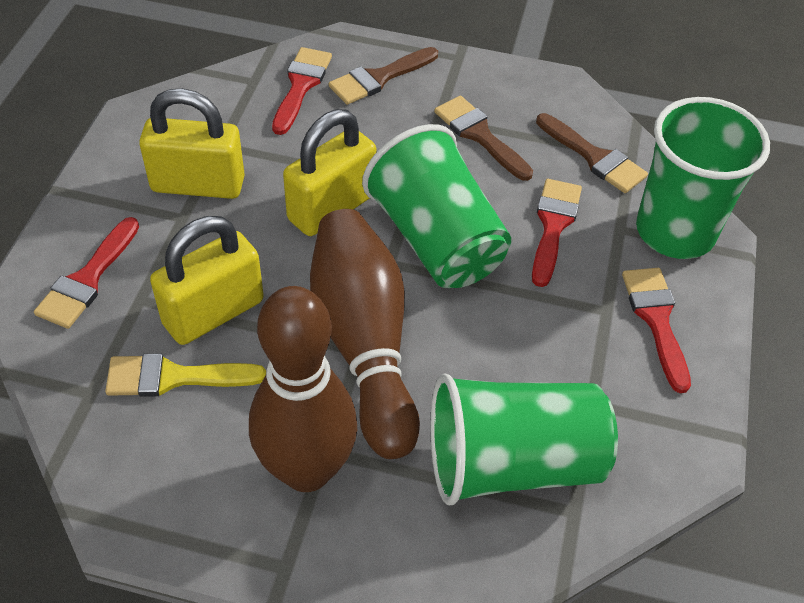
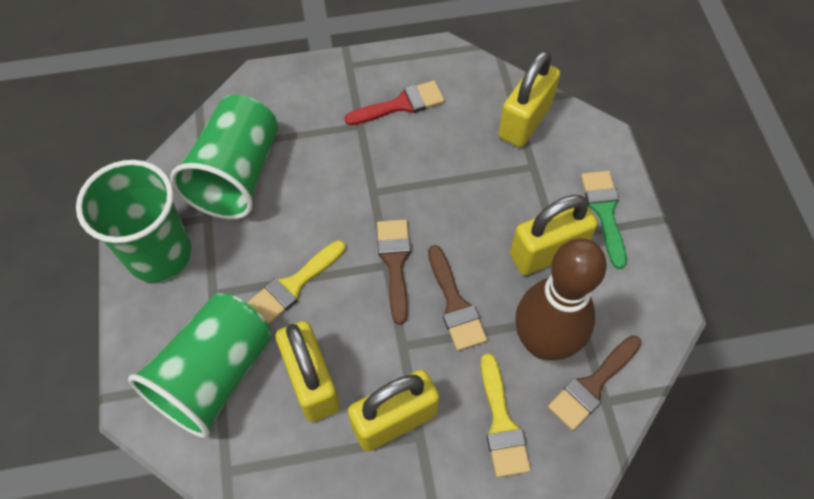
brown bowling pin: 2 -> 1
green brush: 0 -> 1
red brush: 4 -> 1
yellow brush: 1 -> 2
yellow padlock: 3 -> 4

